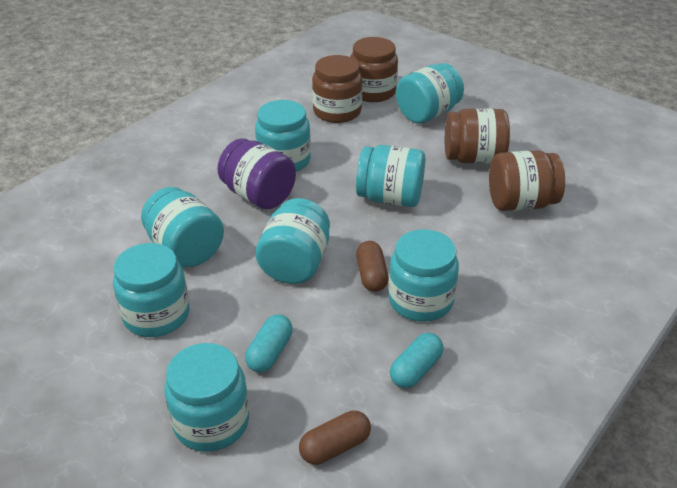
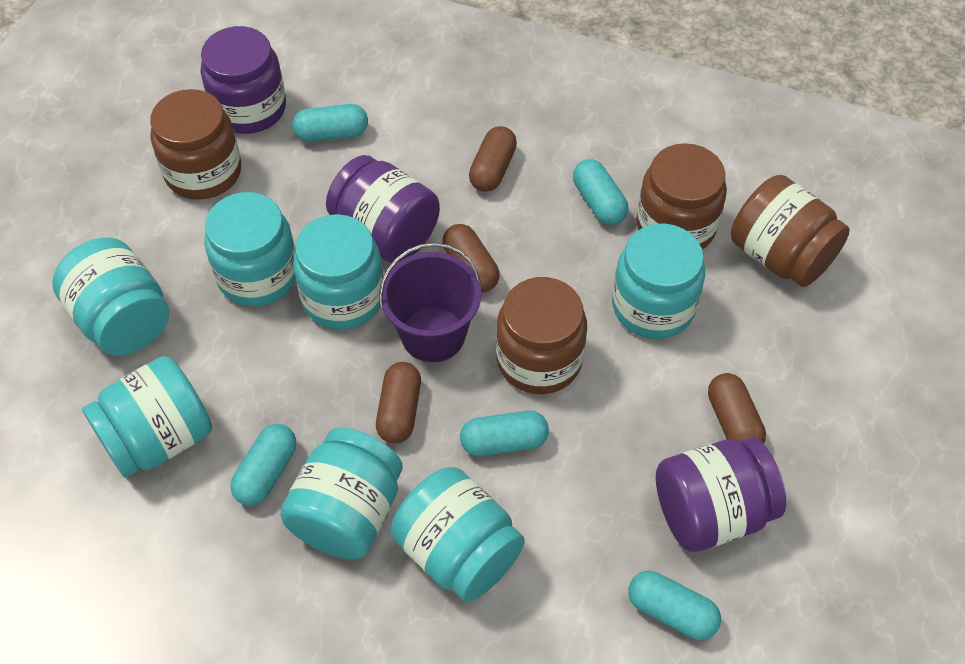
brown capsule: 2 -> 4
purple bucket: 0 -> 1
purple jar: 1 -> 3
turquoise capsule: 2 -> 5
turquoise jar: 8 -> 7

